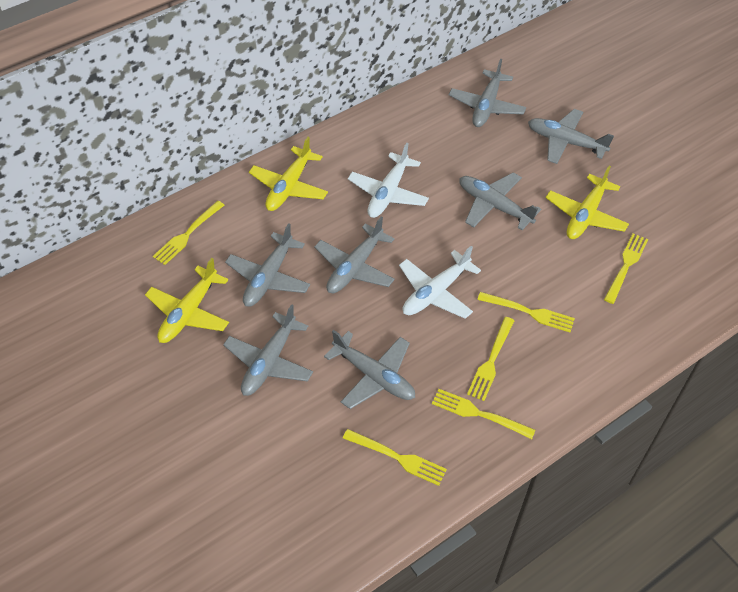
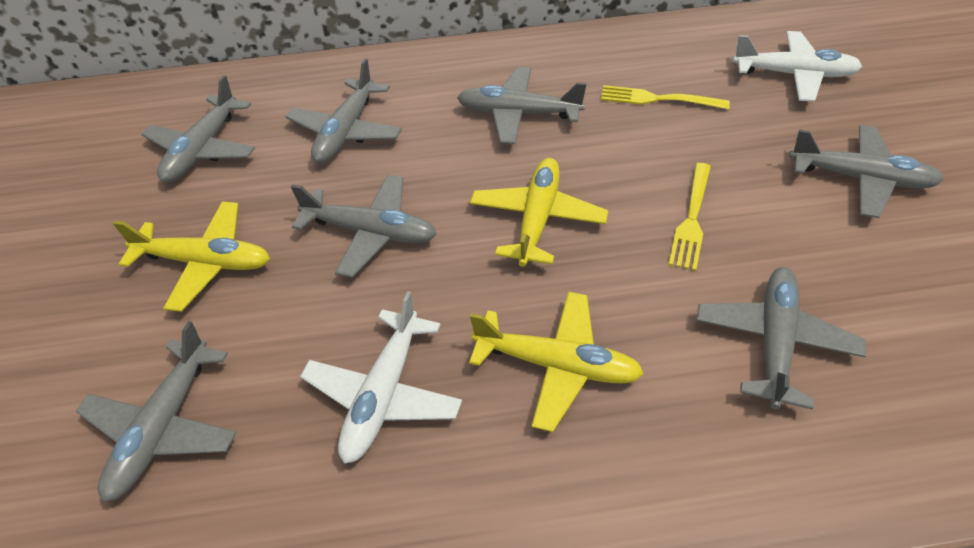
yellow fork: 6 -> 2

